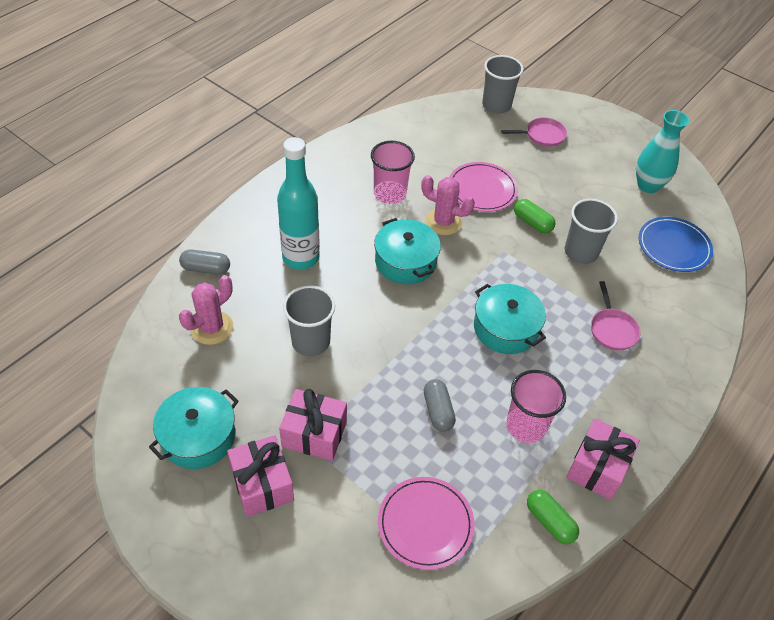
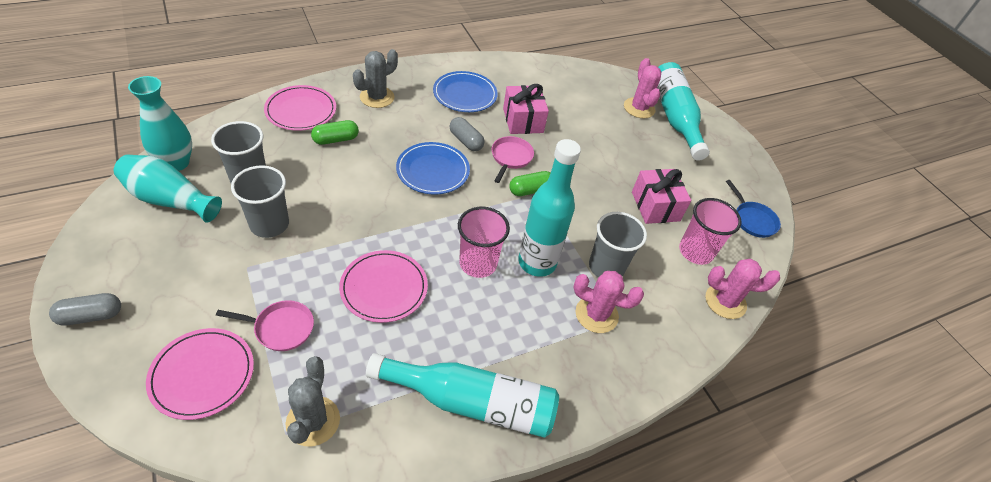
blue pan: 0 -> 1
blue plate: 1 -> 2
grey cactus: 0 -> 2
pink cactus: 2 -> 3
pink gift: 3 -> 2
pink plate: 2 -> 3
turquoise bottle: 1 -> 3
turquoise pot: 3 -> 0
turquoise vase: 1 -> 2

